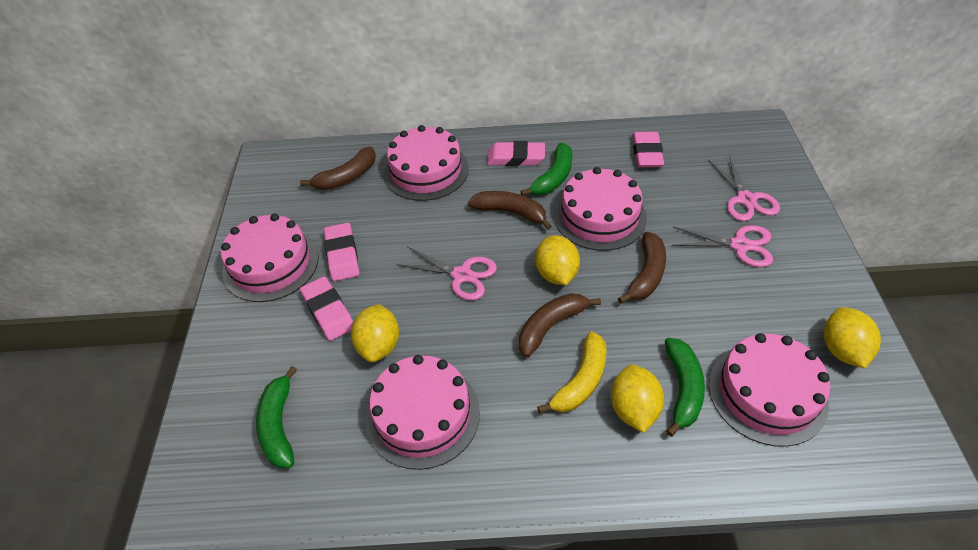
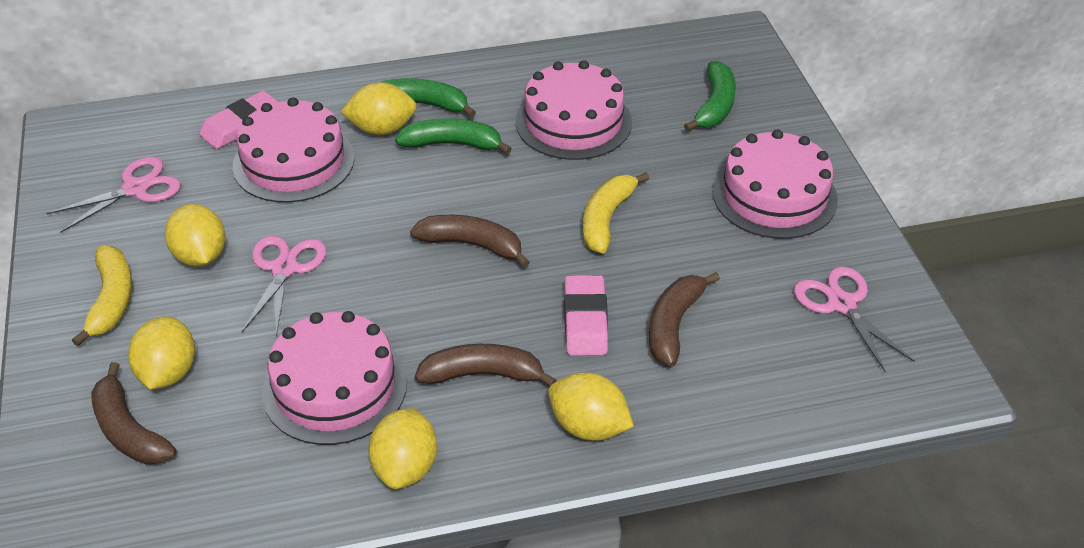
pink cake: 5 -> 4
pink eraser: 4 -> 2
yellow banana: 1 -> 2
yellow lemon: 4 -> 5

